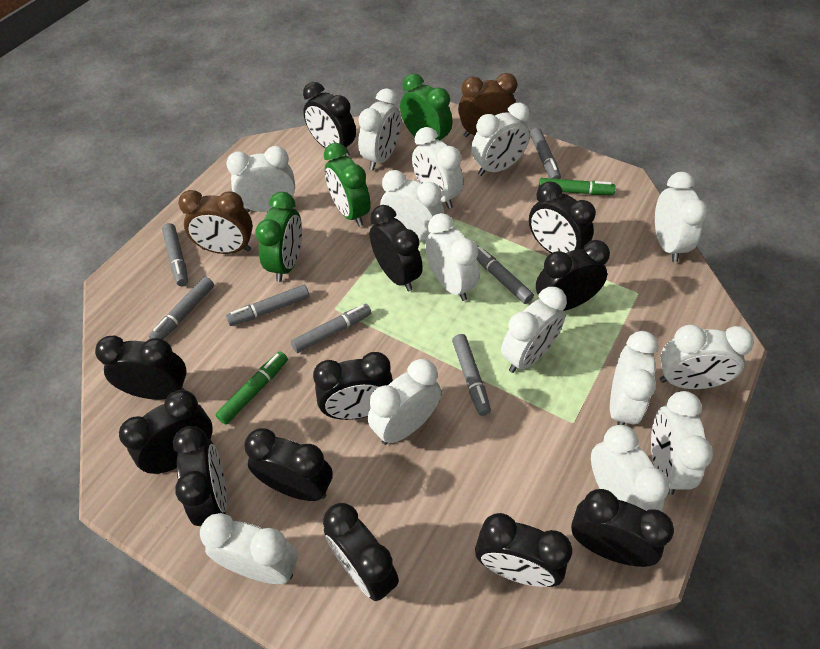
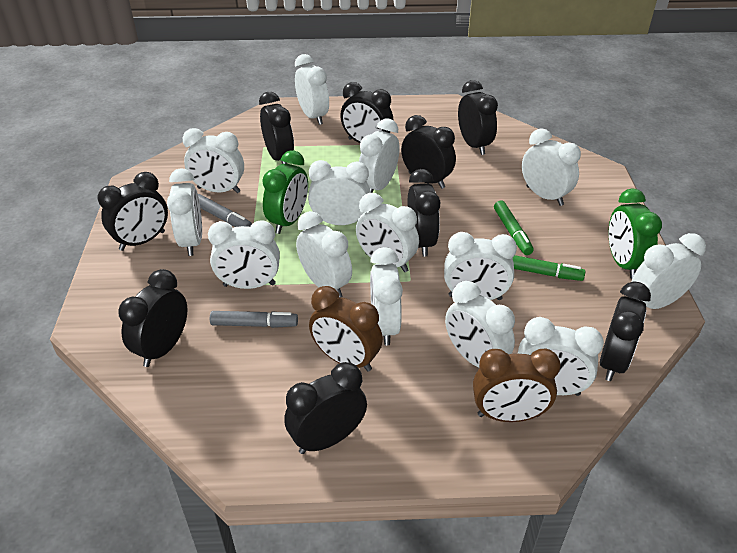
black clock: 12 -> 9
green clock: 3 -> 2
grey marker: 7 -> 2

